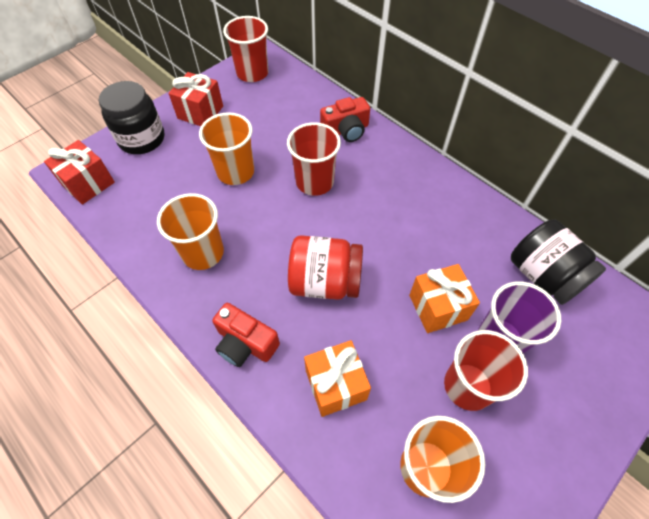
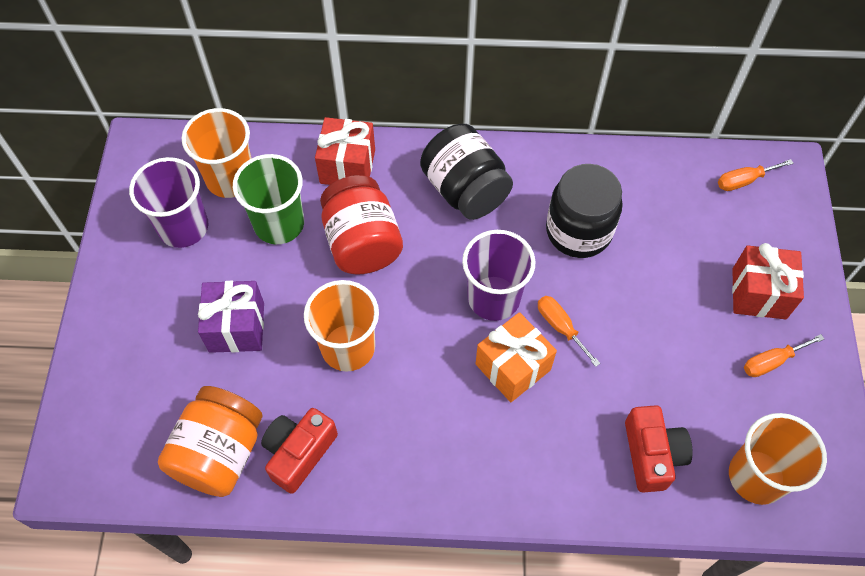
green cup: 0 -> 1
orange gift: 2 -> 1
orange jar: 0 -> 1
orange screwdriver: 0 -> 3
purple cup: 1 -> 2
purple gift: 0 -> 1
red cup: 3 -> 0

